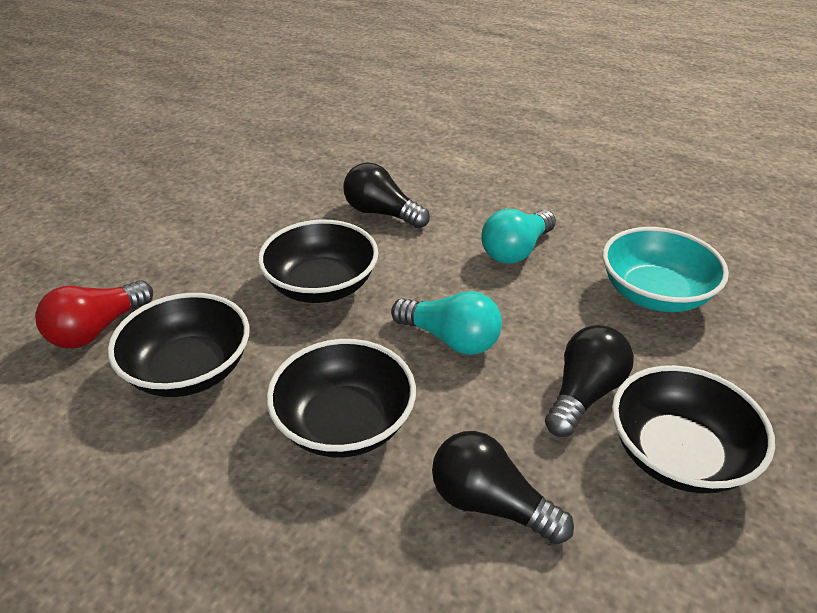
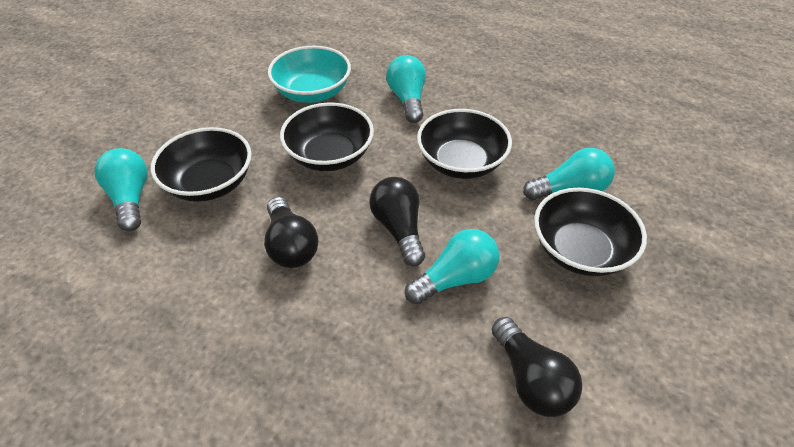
red light bulb: 1 -> 0
turquoise light bulb: 2 -> 4

